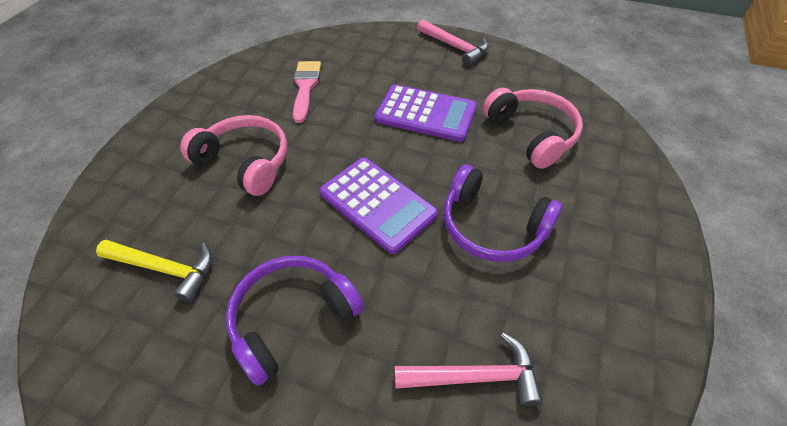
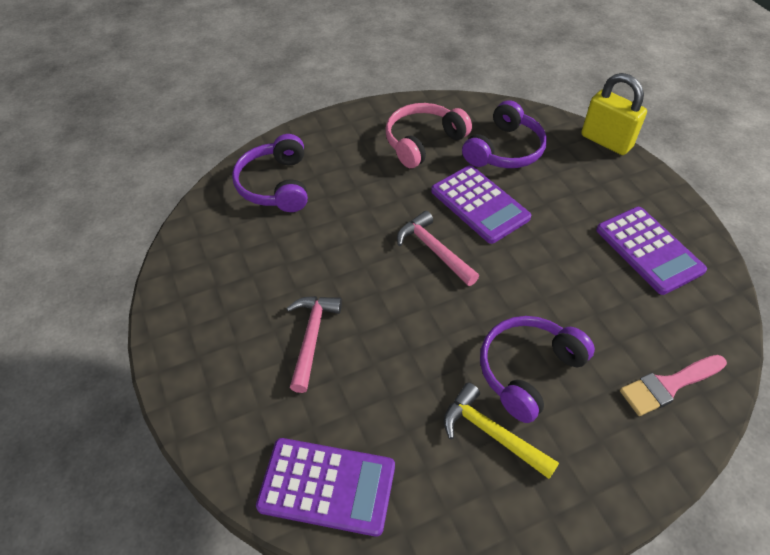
pink headphones: 2 -> 1
purple calculator: 2 -> 3
purple headphones: 2 -> 3
yellow padlock: 0 -> 1

